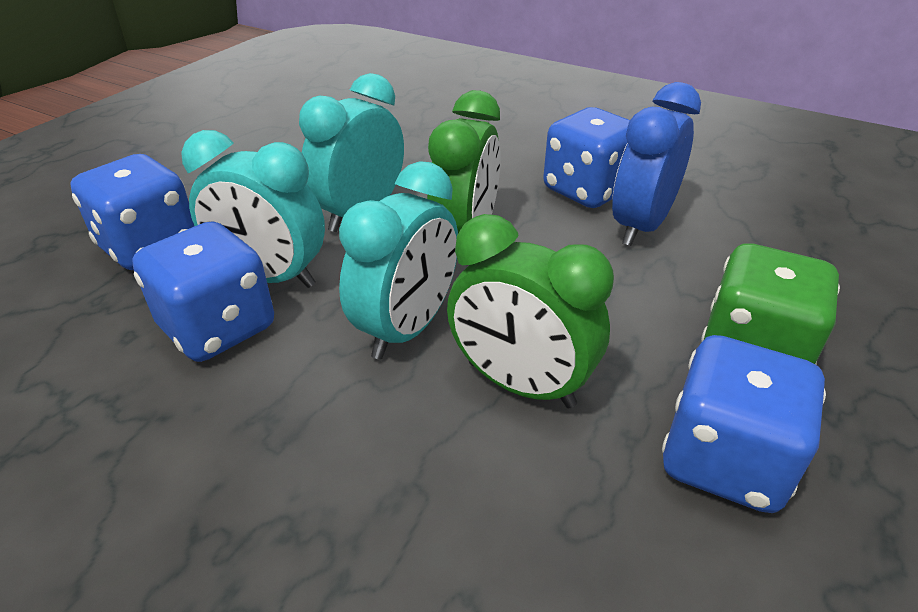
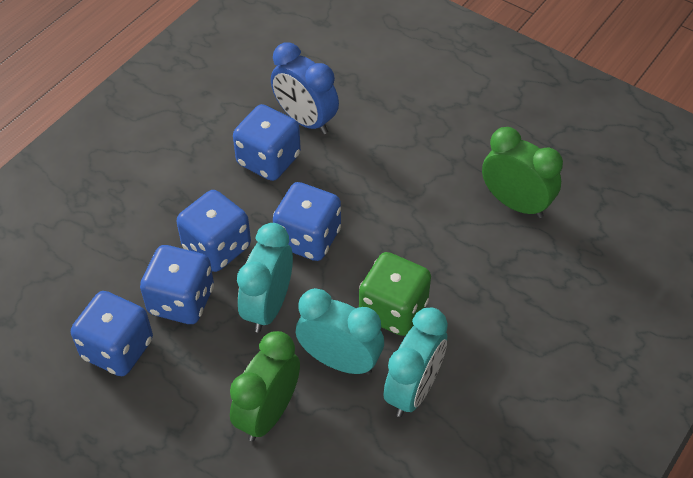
blue dice: 4 -> 5

